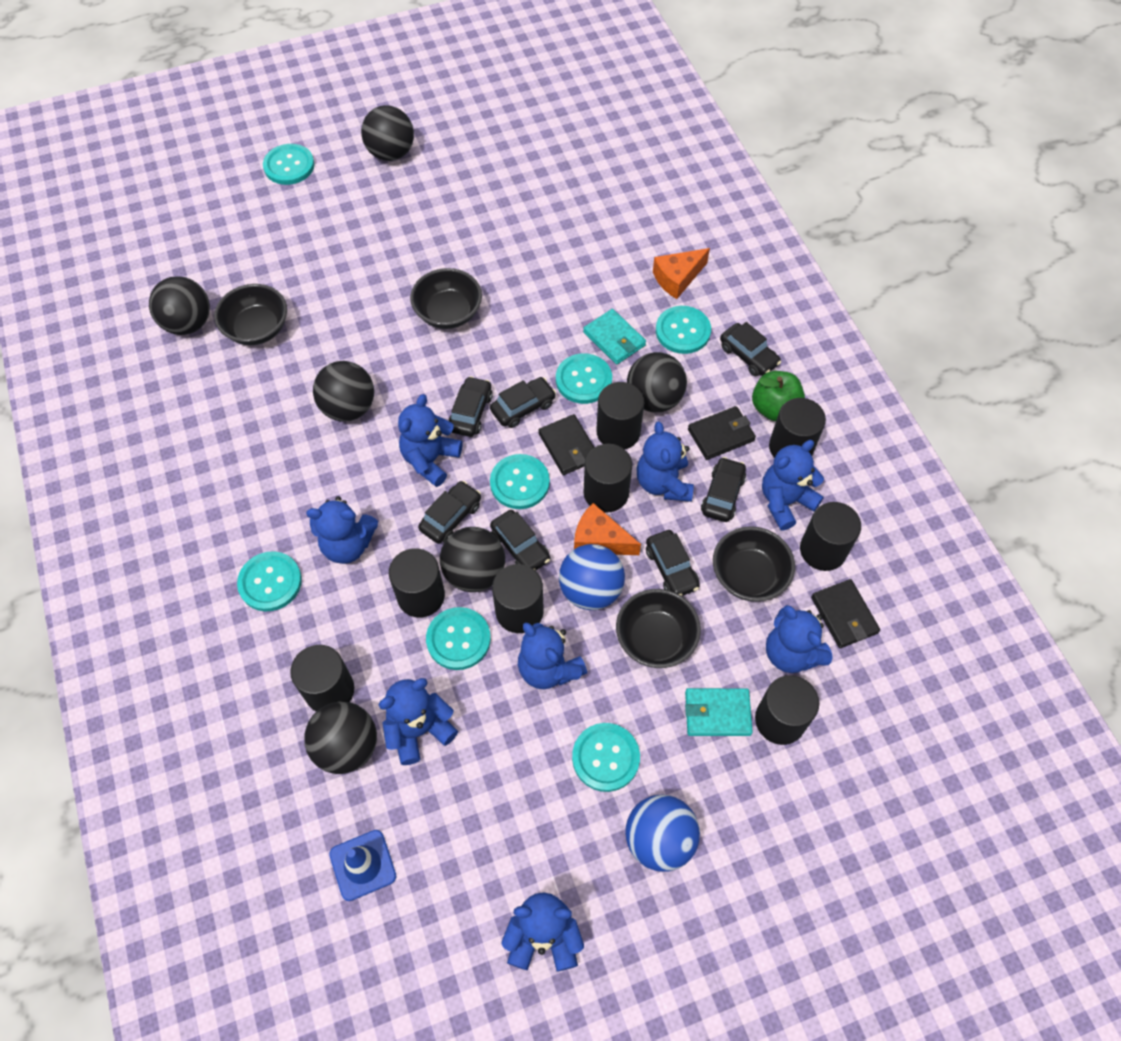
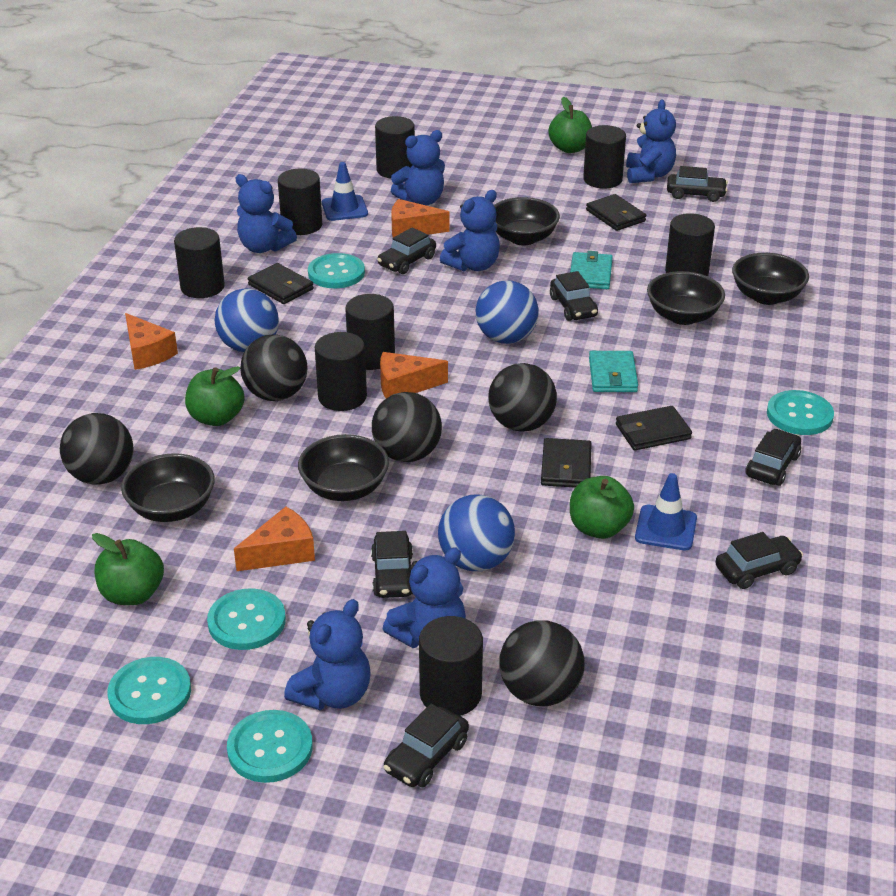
black ball: 6 -> 5
black bowl: 4 -> 5
black wallet: 3 -> 4
blue ball: 2 -> 3
blue teddy bear: 8 -> 6
blue traffic cone: 1 -> 2
green apple: 1 -> 4
orange cheese: 2 -> 4
turquoise button: 7 -> 5

